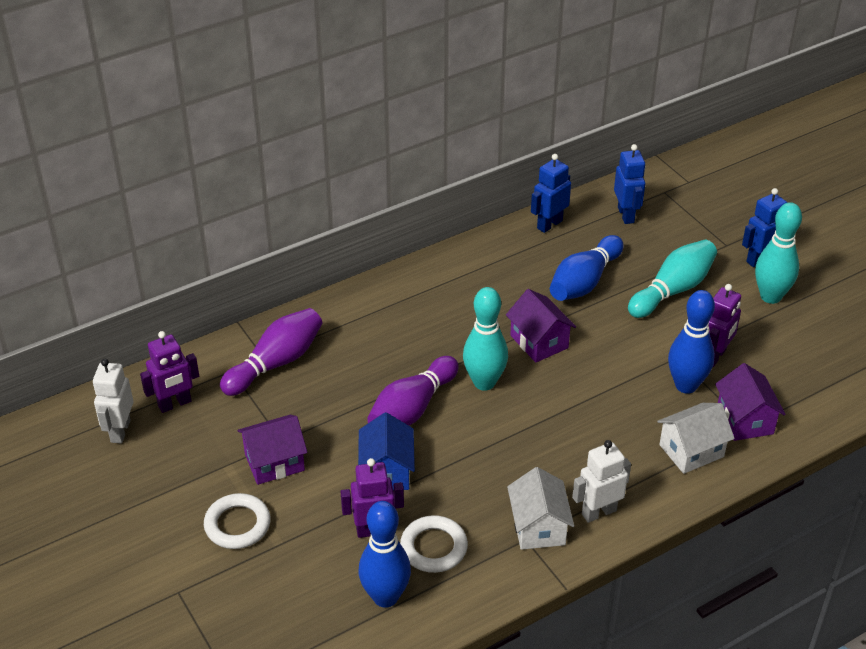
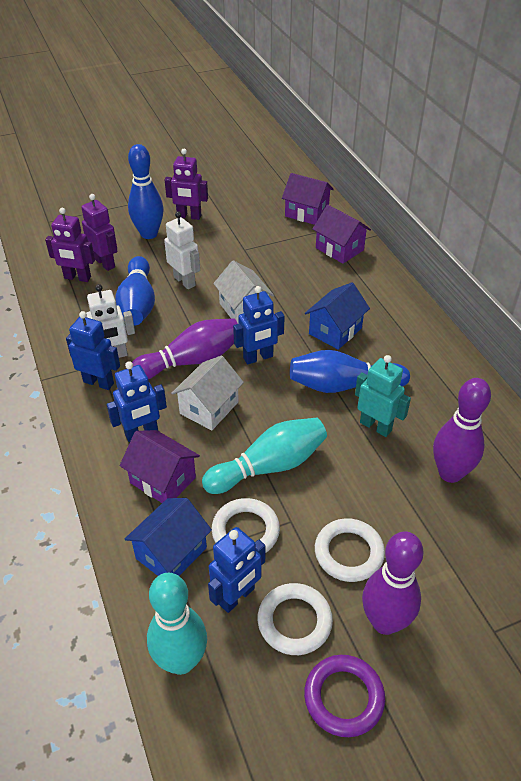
blue house: 1 -> 2
blue robot: 3 -> 4
purple bowling pin: 2 -> 3
purple ring: 0 -> 1
turquoise bowling pin: 3 -> 2
turquoise robot: 0 -> 1
white ring: 2 -> 3

